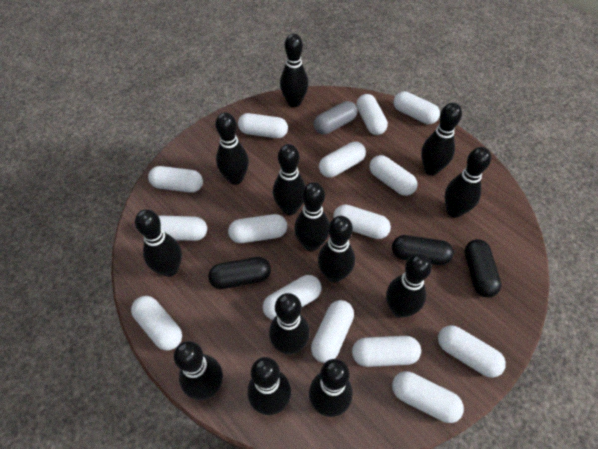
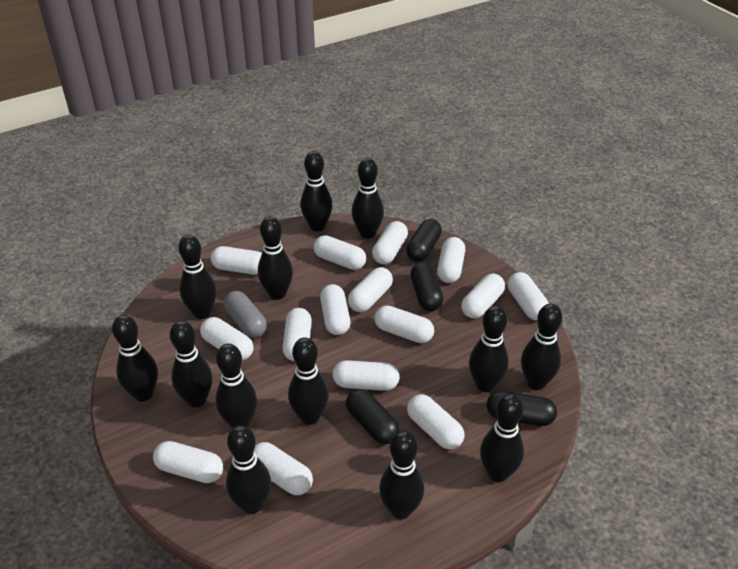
black capsule: 3 -> 4

